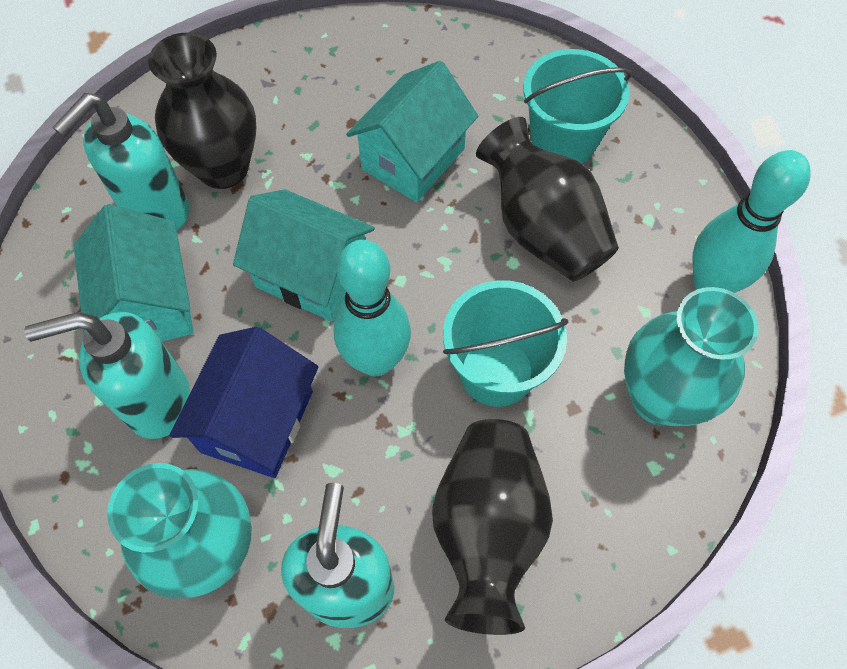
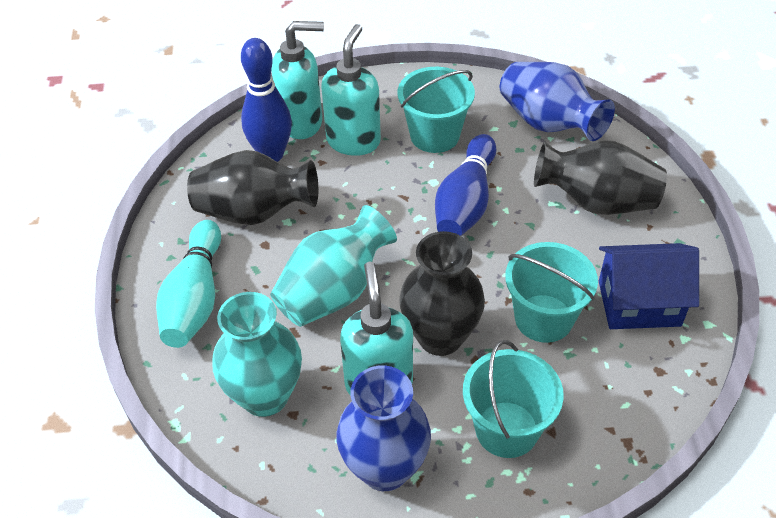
blue bowling pin: 0 -> 2
blue vase: 0 -> 2
turquoise bowling pin: 2 -> 1
turquoise bucket: 2 -> 3
turquoise house: 3 -> 0

